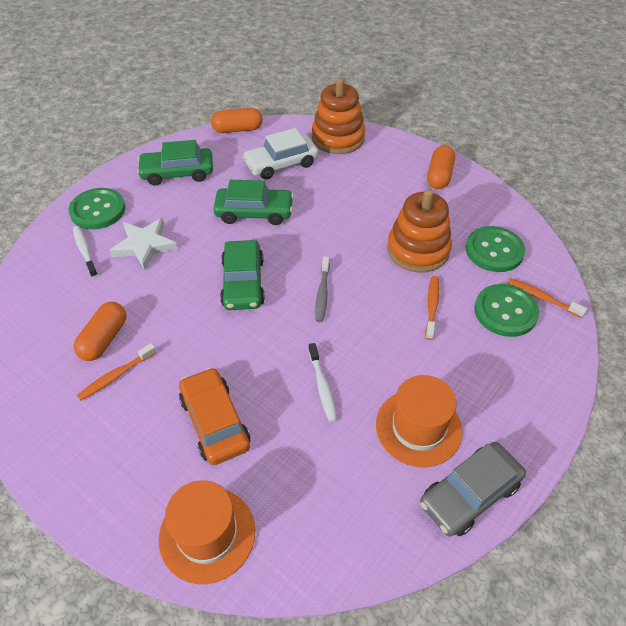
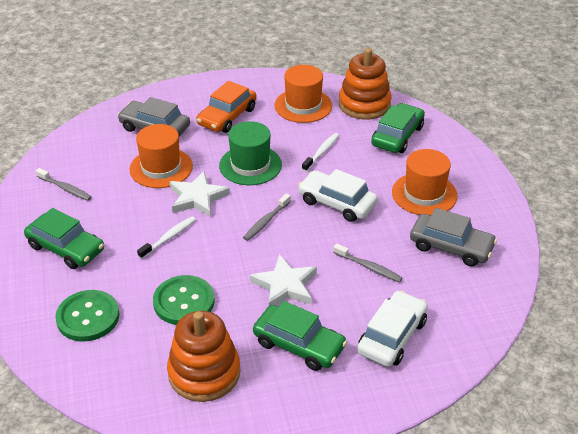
green button: 3 -> 2
green hat: 0 -> 1
grey car: 1 -> 2
grey toothbrush: 1 -> 3
orange capsule: 3 -> 0
orange hat: 2 -> 3
orange toothbrush: 3 -> 0
white car: 1 -> 2
white star: 1 -> 2

